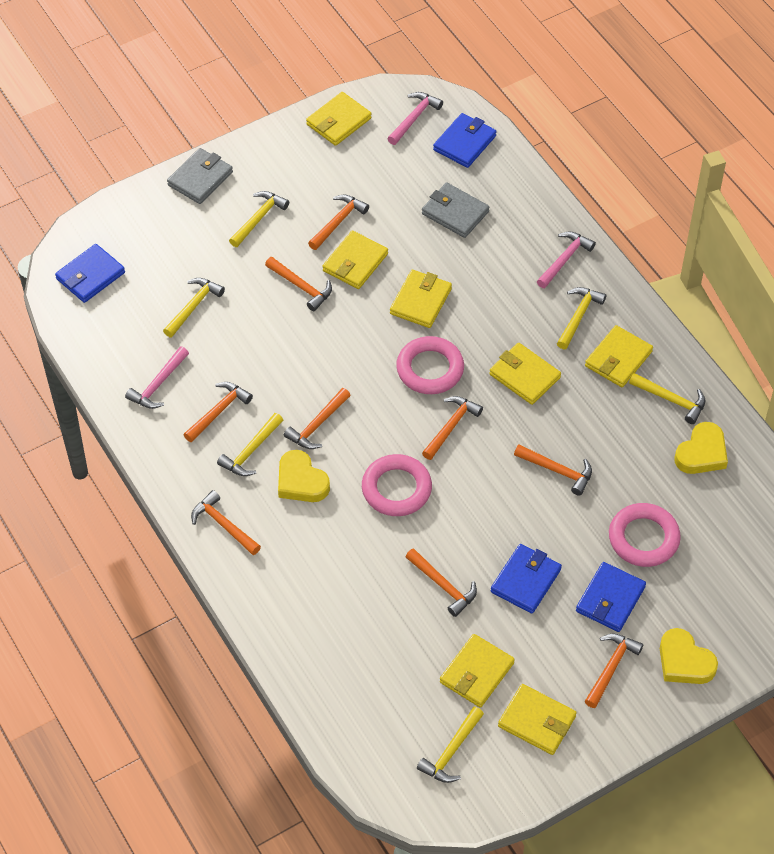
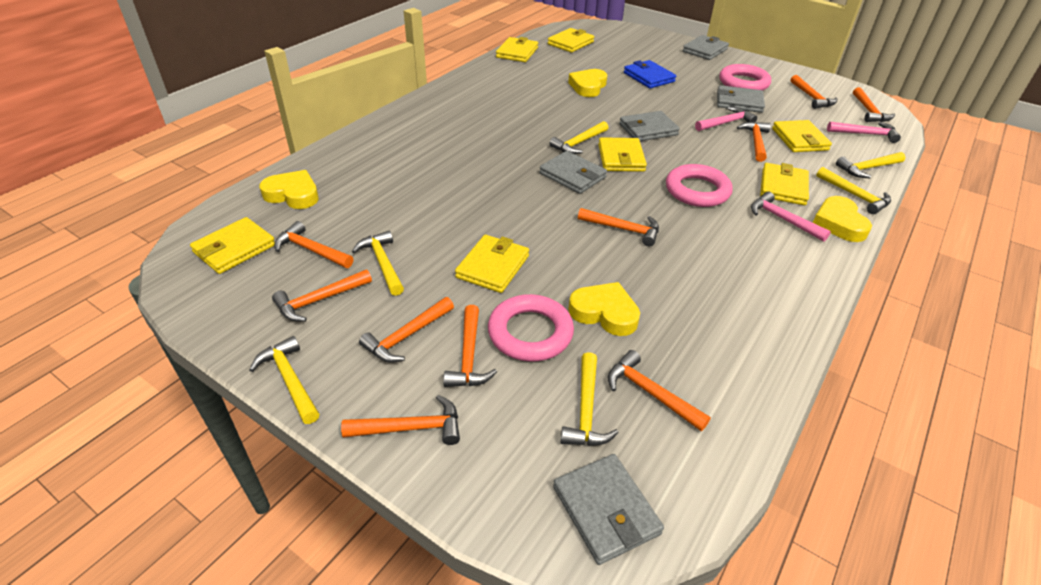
blue wallet: 4 -> 1
grey wallet: 2 -> 5
orange hammer: 9 -> 10
yellow heart: 3 -> 4

